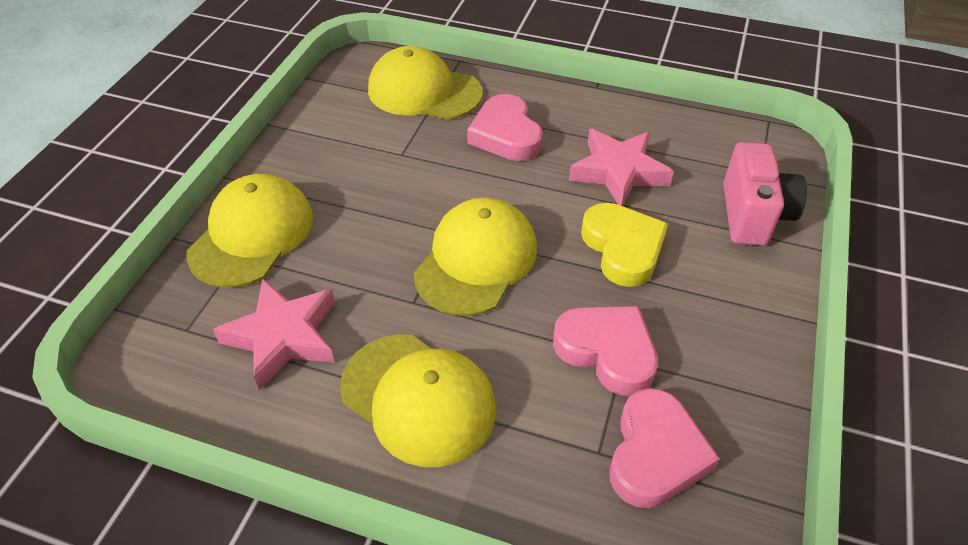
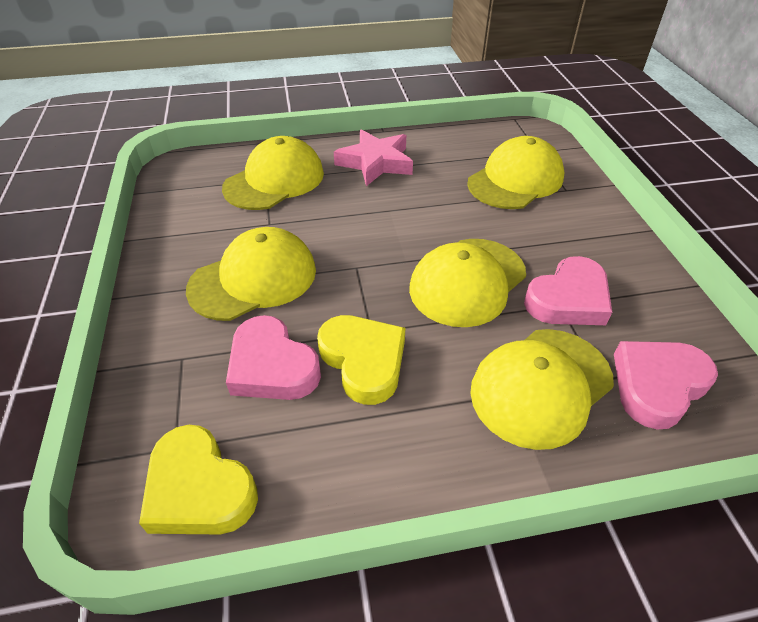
pink camera: 1 -> 0
pink star: 2 -> 1
yellow cap: 4 -> 5
yellow heart: 1 -> 2

